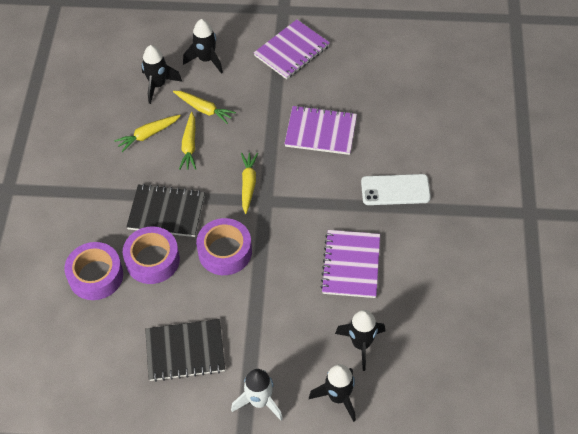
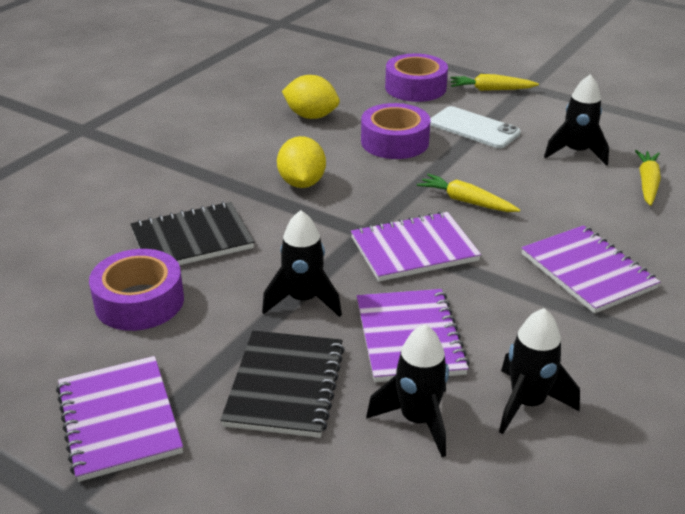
purple notebook: 3 -> 4
white rocket: 1 -> 0
yellow carrot: 4 -> 3
yellow lemon: 0 -> 2

